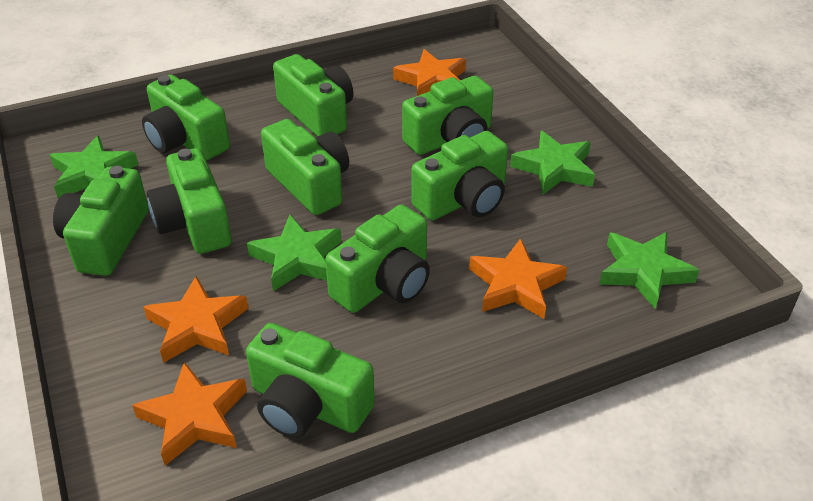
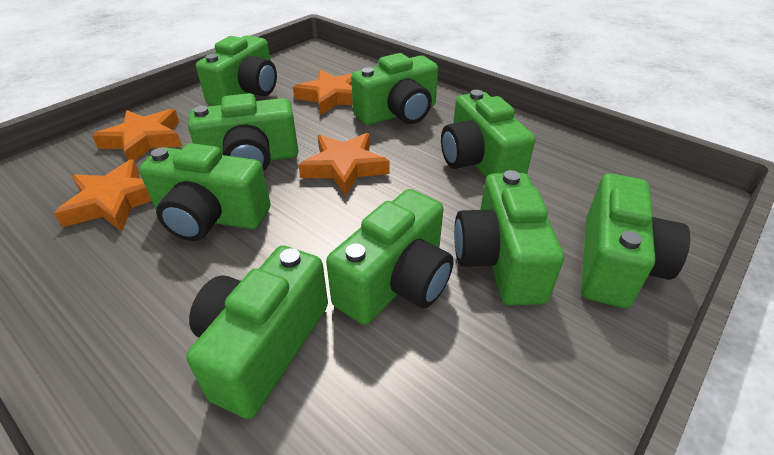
green star: 4 -> 0

